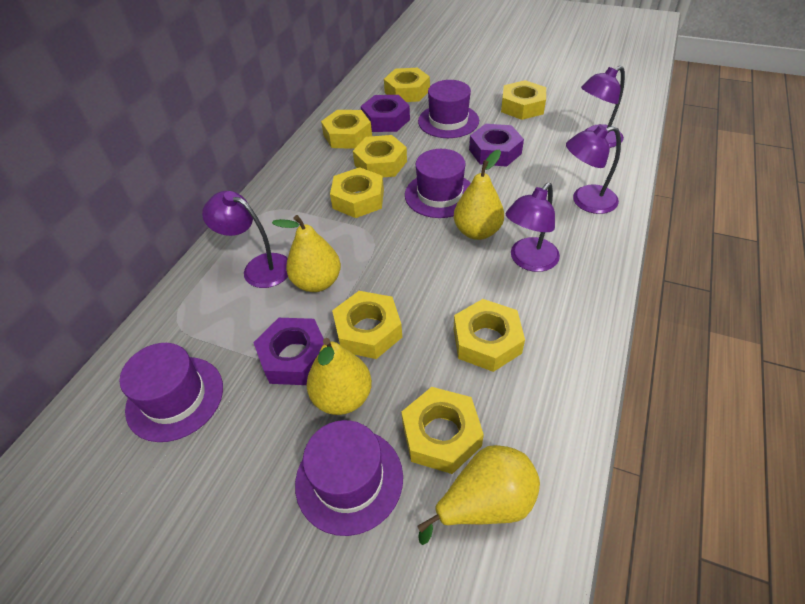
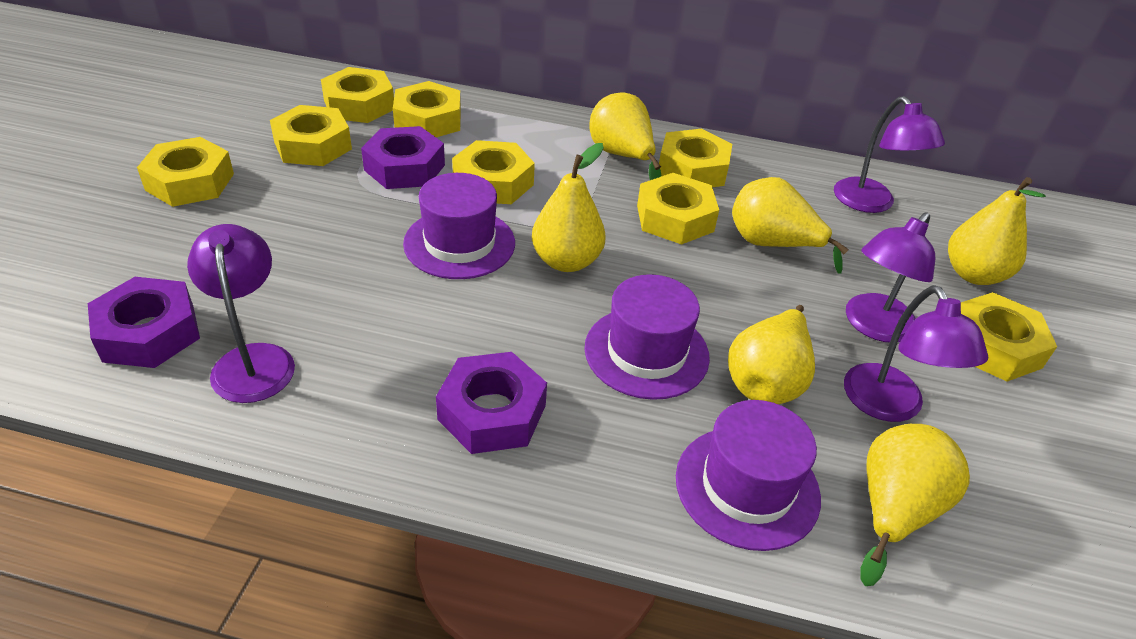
purple hat: 4 -> 3
yellow pear: 4 -> 6

